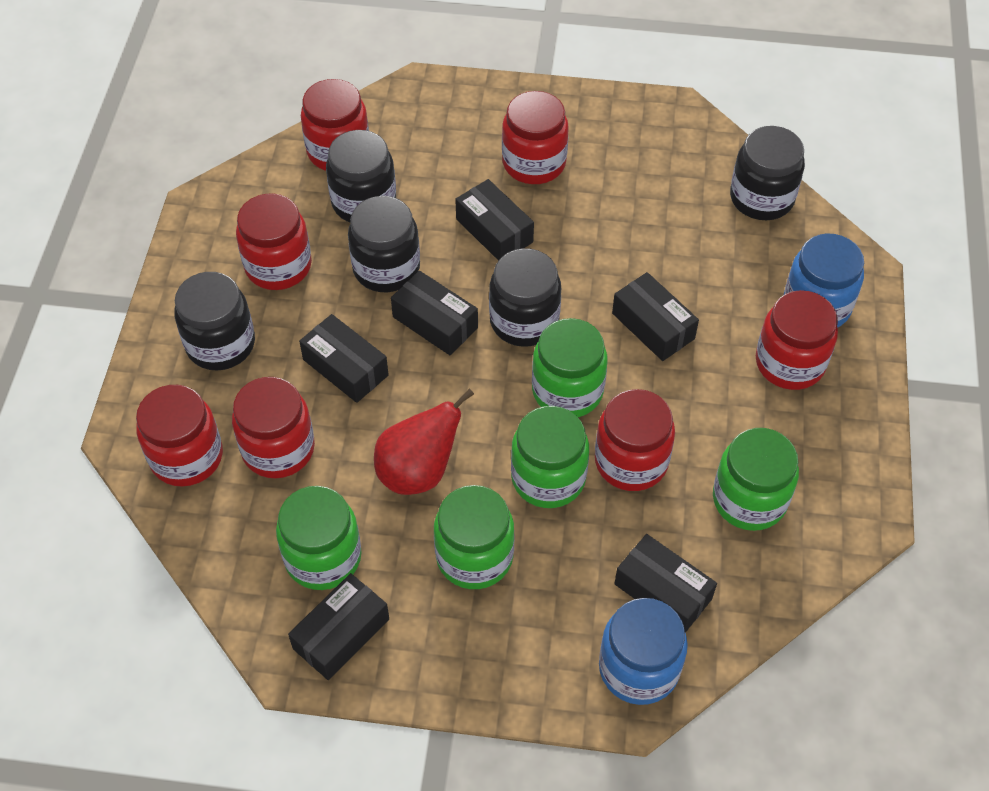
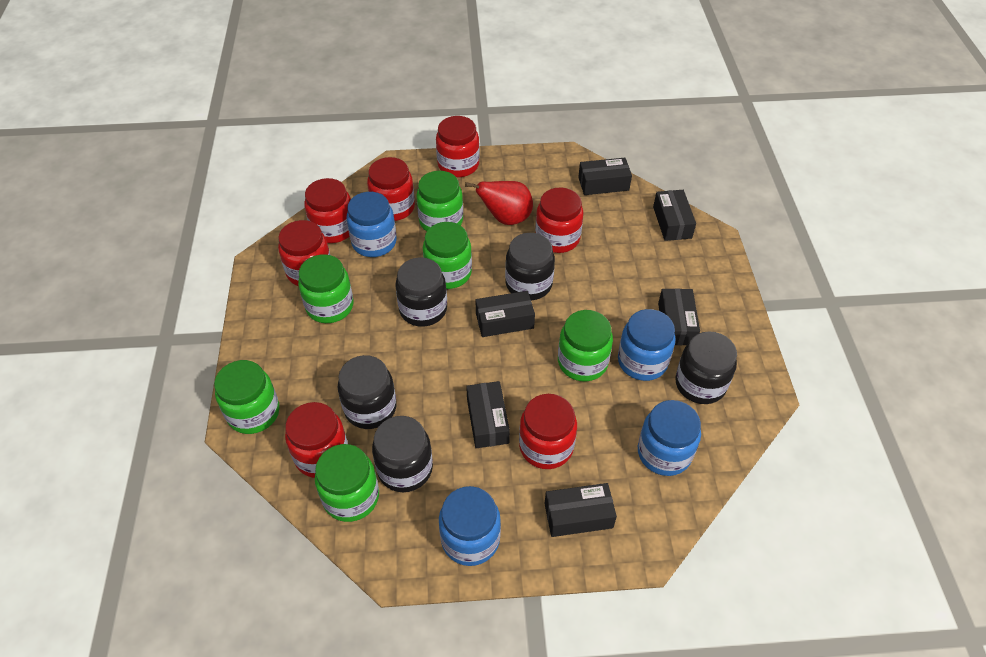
blue jar: 2 -> 4
green jar: 5 -> 6

